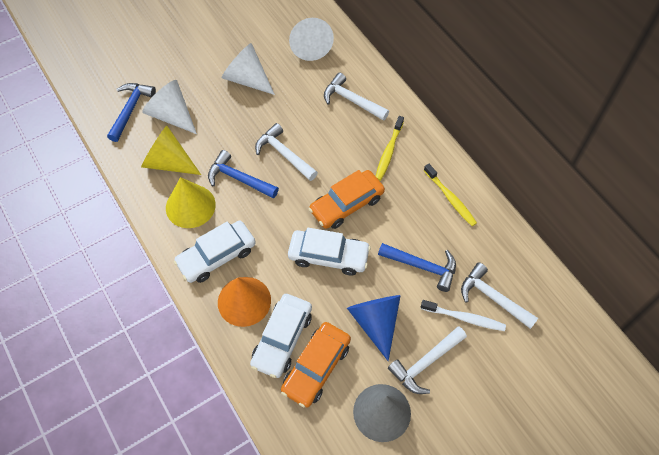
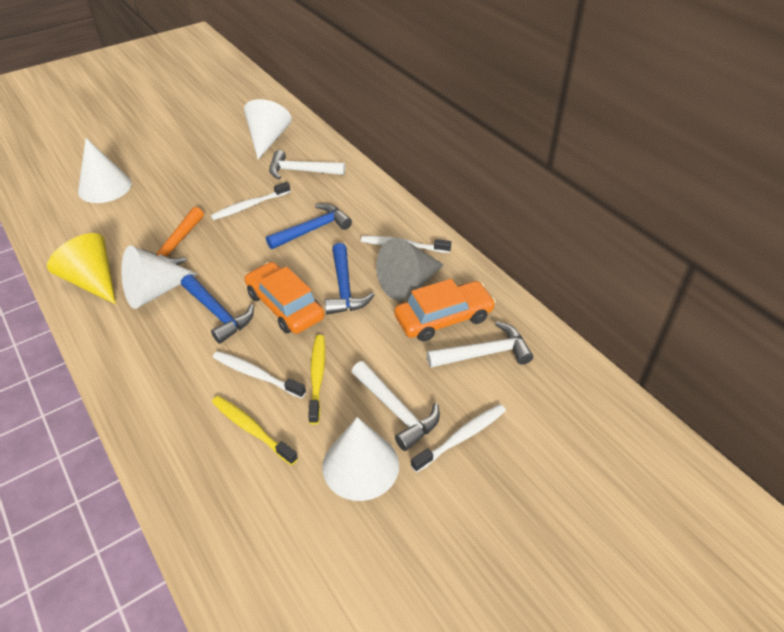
blue cone: 1 -> 0
orange cone: 1 -> 0
orange hammer: 0 -> 1
white car: 3 -> 0
white cone: 3 -> 4
white hammer: 4 -> 3
white toothbrush: 1 -> 4
yellow cone: 2 -> 1

